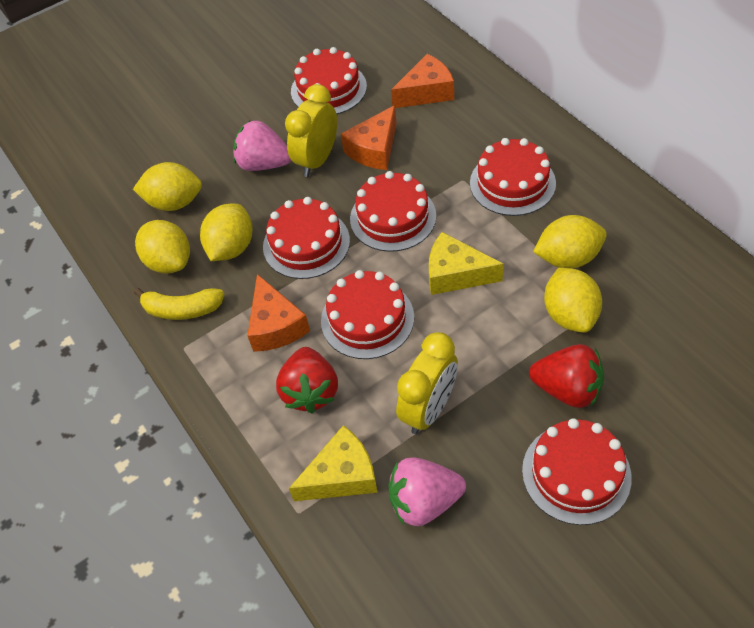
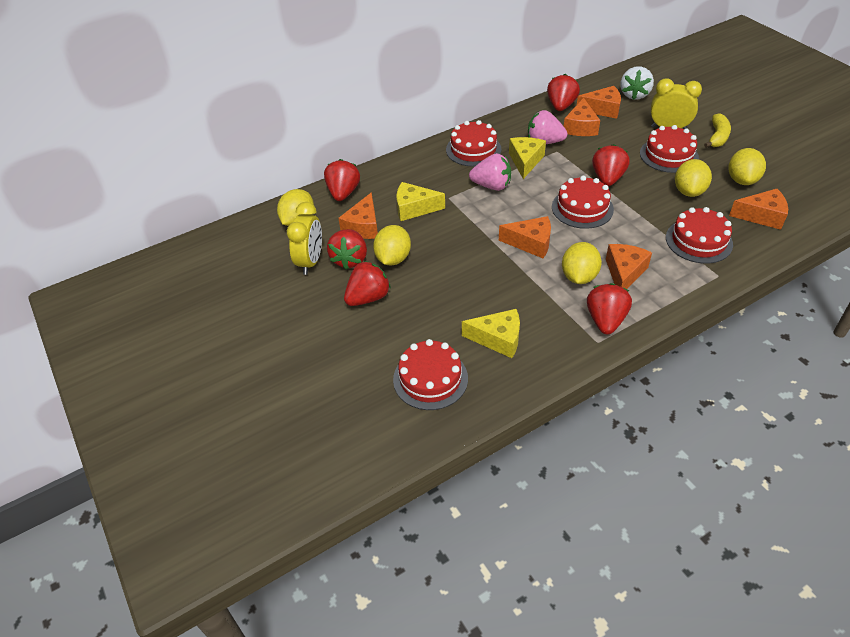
orange cheese: 3 -> 6
red cake: 6 -> 5
red strawberry: 2 -> 6
white strawberry: 0 -> 1
yellow cheese: 2 -> 3

